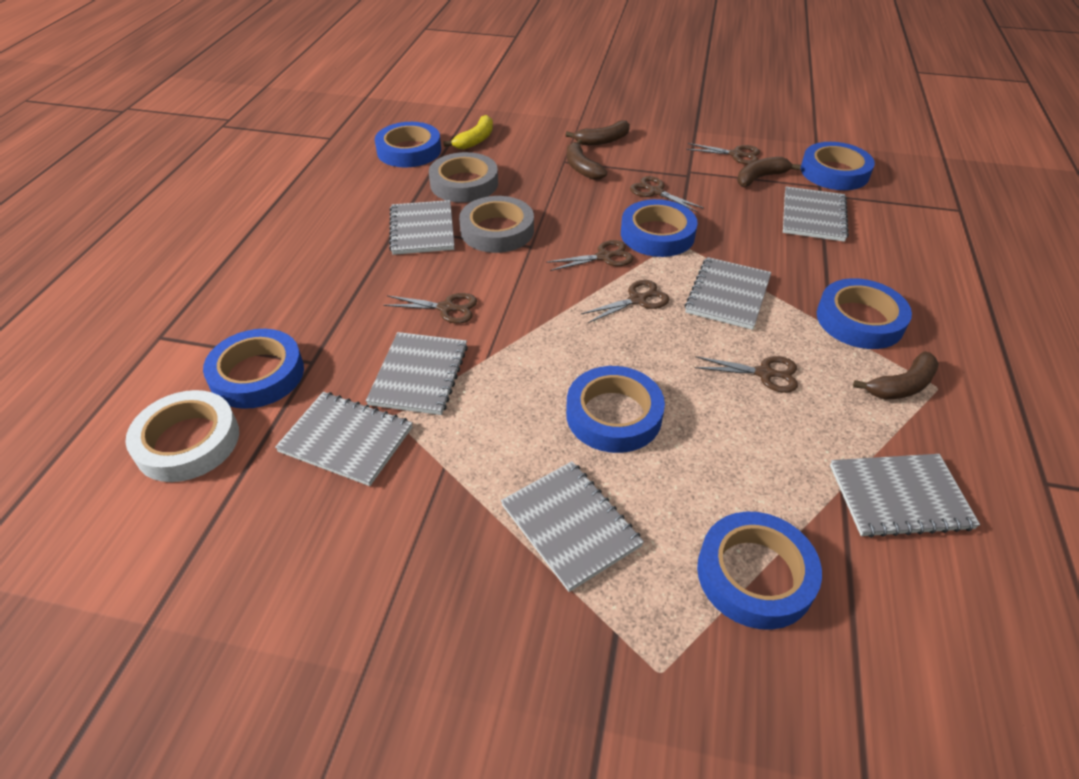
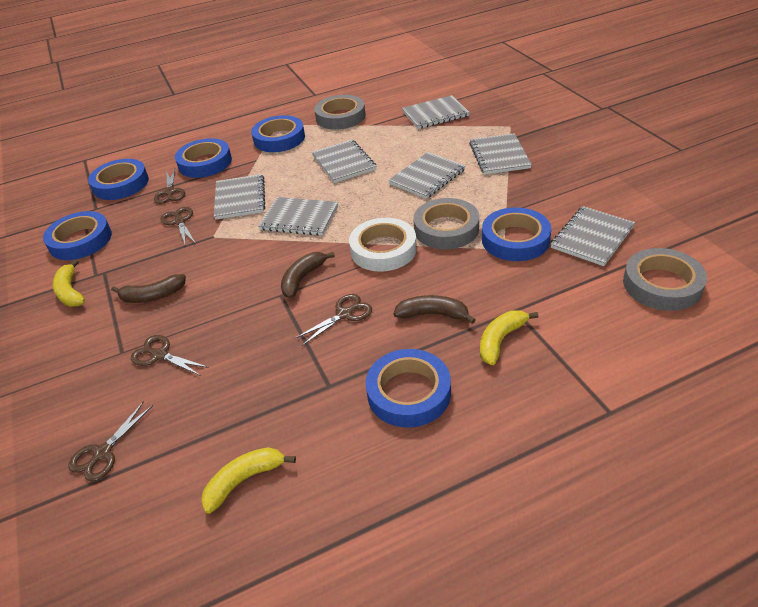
blue tape: 7 -> 6
brown banana: 4 -> 3
brown scissors: 6 -> 5
grey tape: 2 -> 3
yellow banana: 1 -> 3

